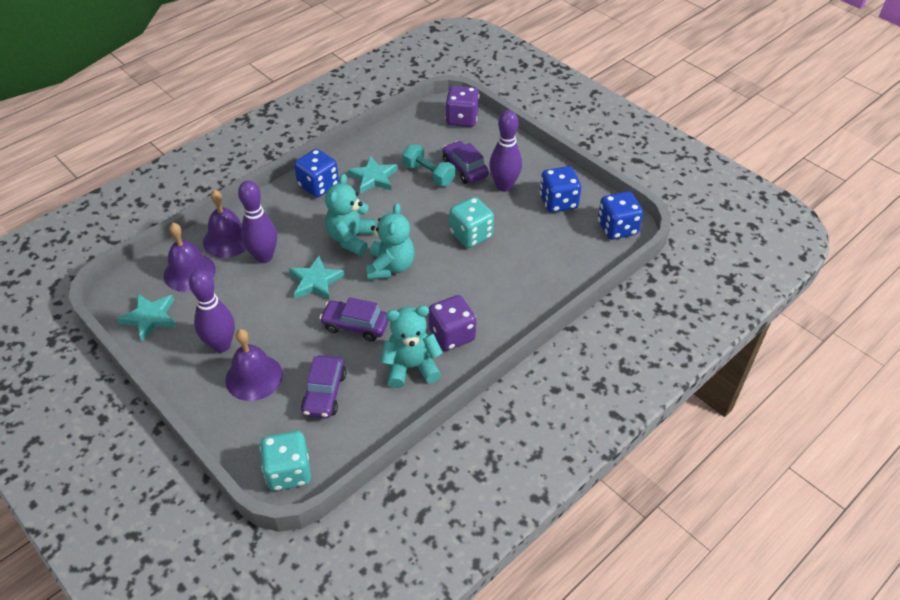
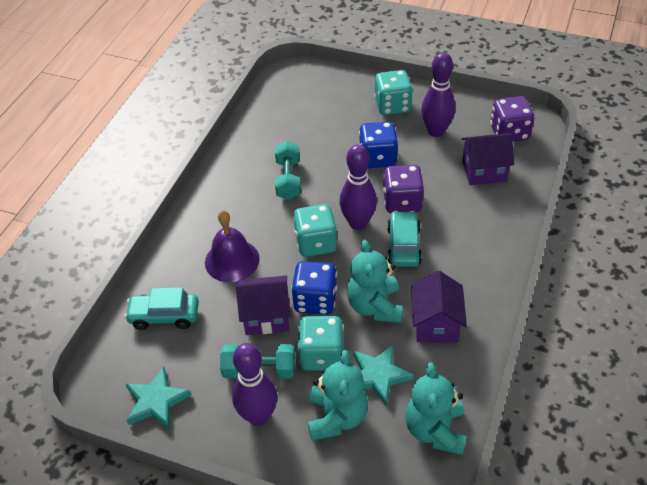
blue dice: 3 -> 2
purple bell: 3 -> 1
purple car: 3 -> 0
purple house: 0 -> 3
turquoise car: 0 -> 2
turquoise dice: 2 -> 3
turquoise dumbbell: 1 -> 2
turquoise star: 3 -> 2

